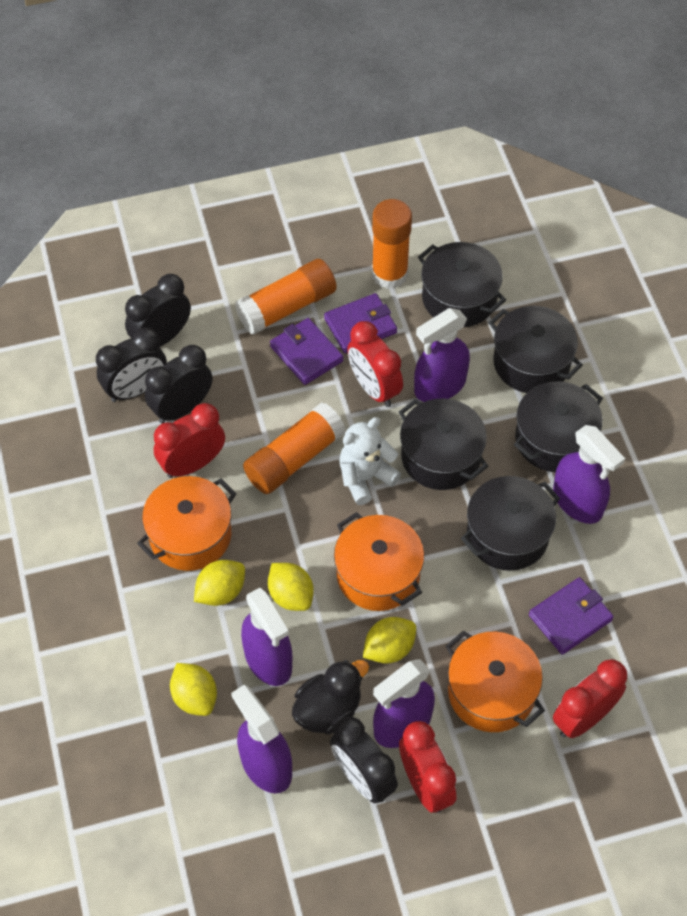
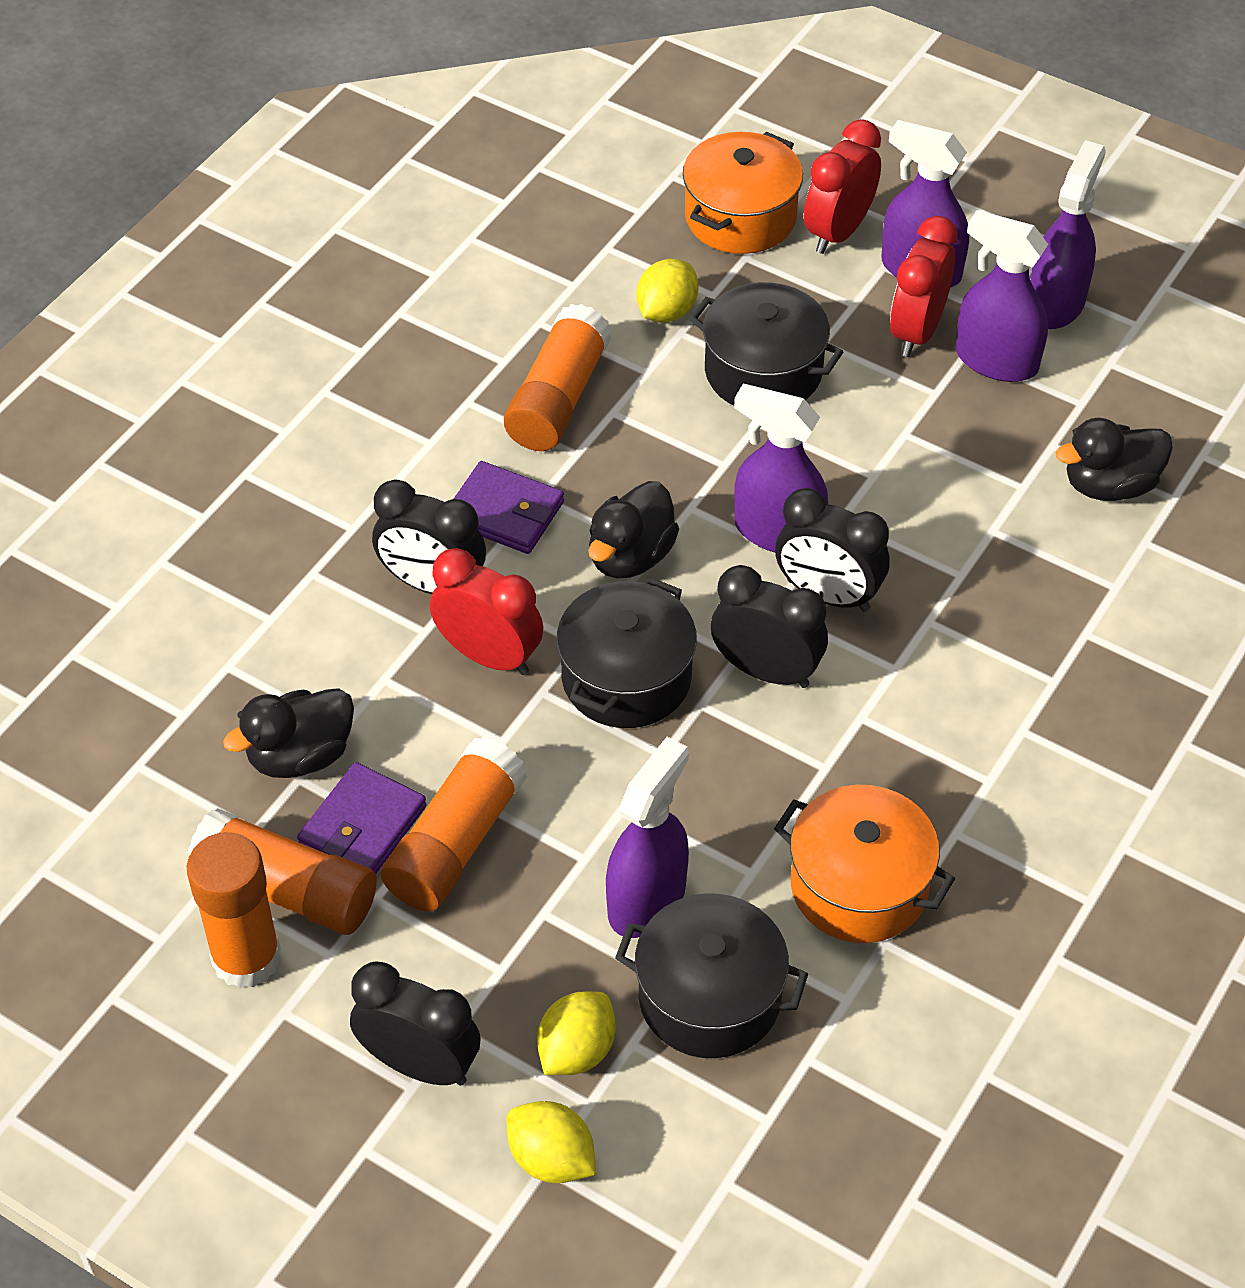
black duck: 1 -> 3
black pot: 5 -> 3
orange glue stick: 3 -> 4
orange pot: 3 -> 2
purple wallet: 3 -> 2
red clock: 4 -> 3
white teddy bear: 1 -> 0
yellow lemon: 4 -> 3

